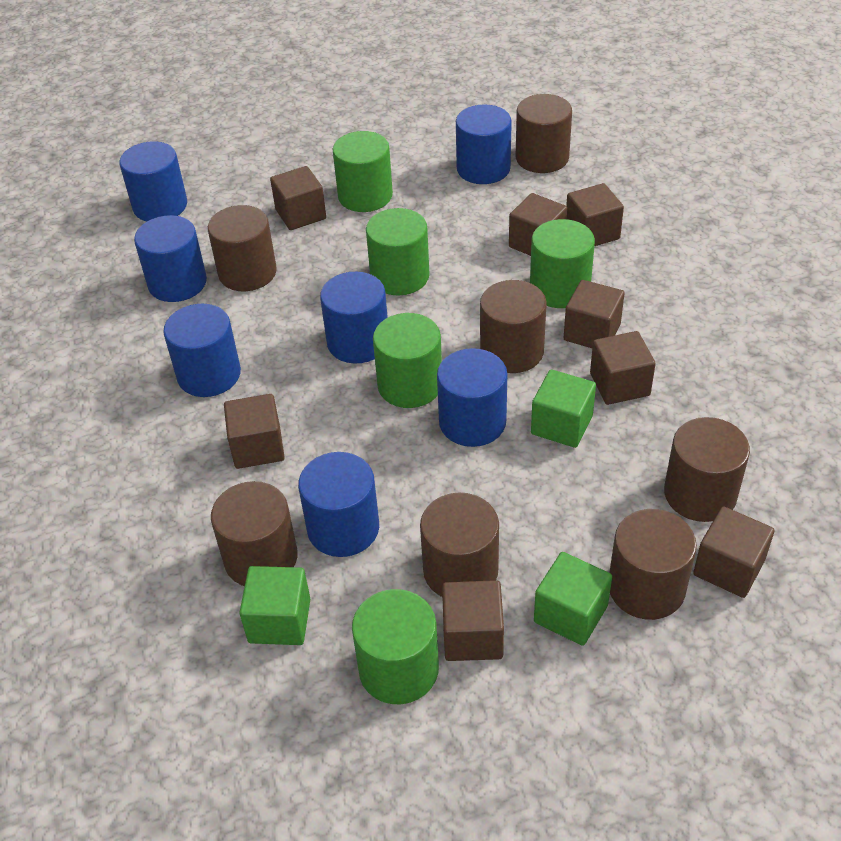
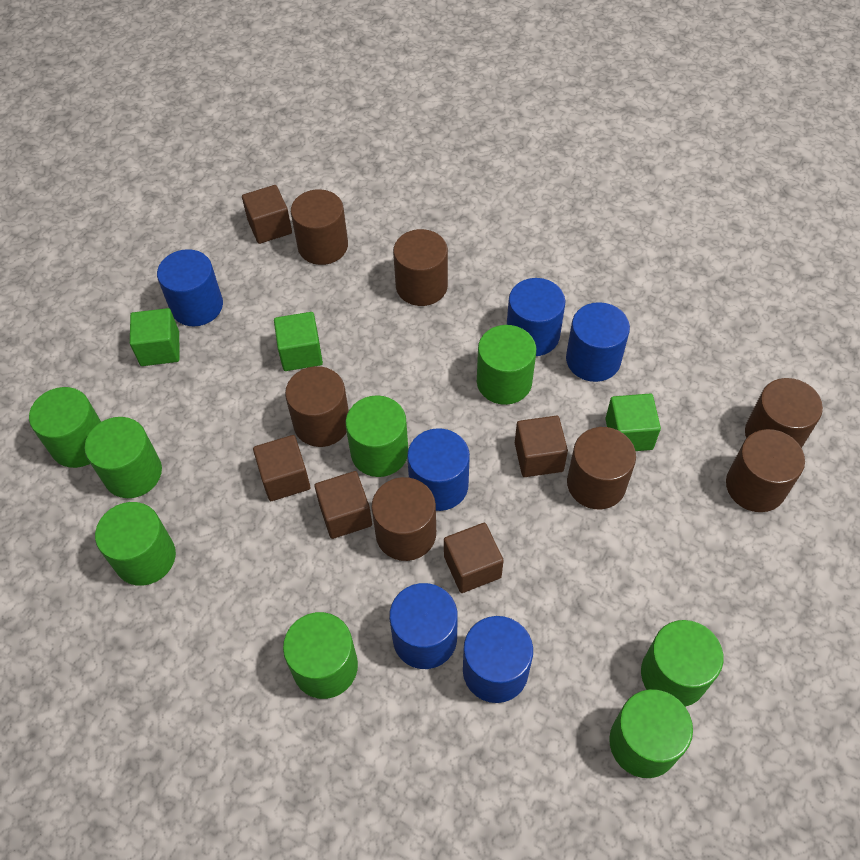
blue cylinder: 7 -> 6
brown cube: 8 -> 5
green cylinder: 5 -> 8

